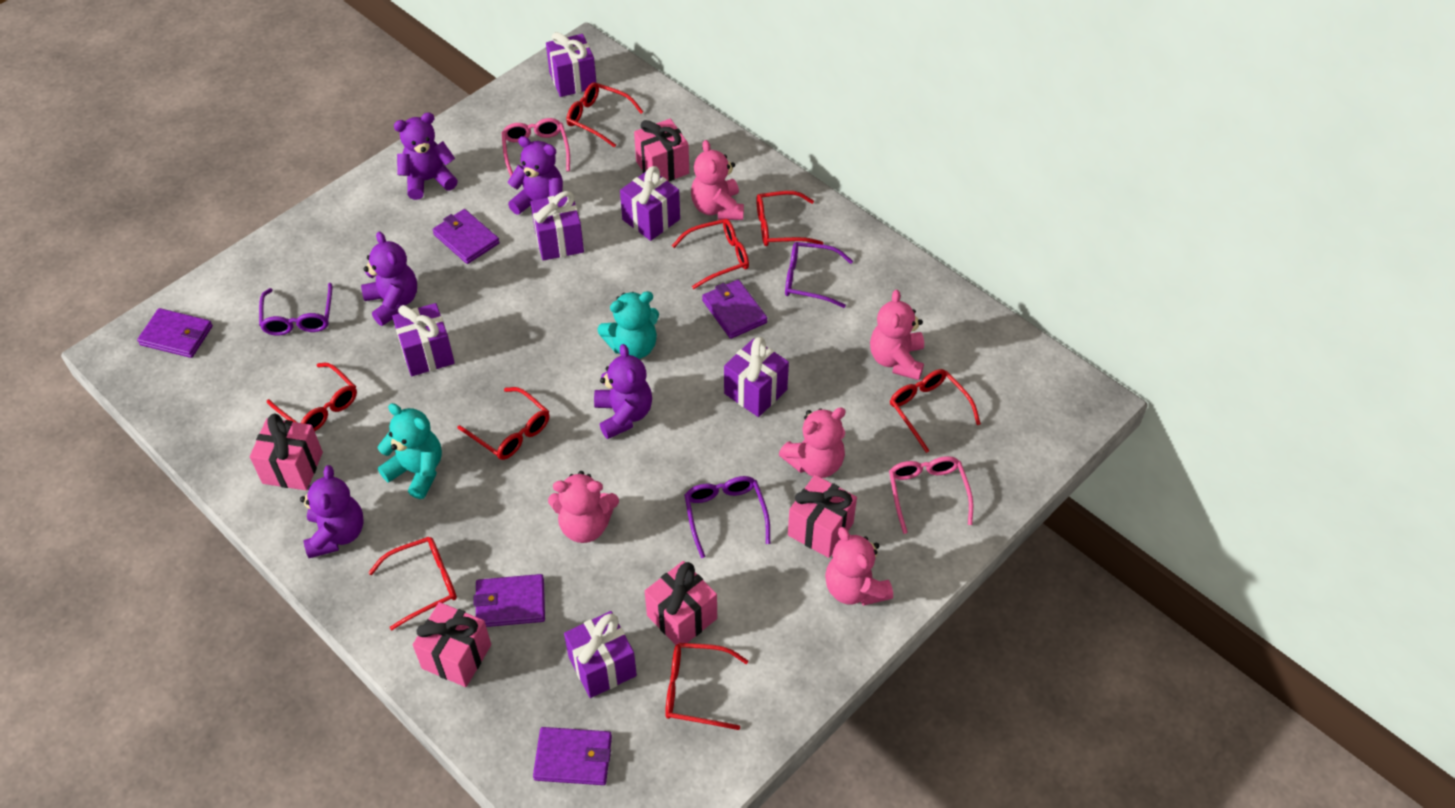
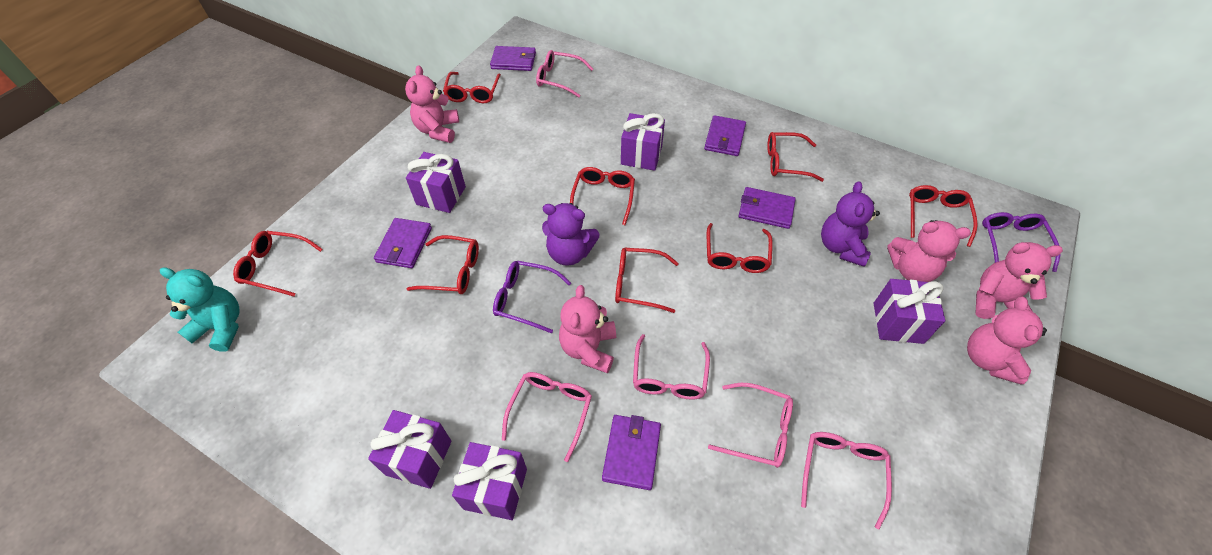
pink gift: 5 -> 0
pink glasses: 2 -> 5
purple gift: 6 -> 5
purple glasses: 3 -> 2
purple teddy bear: 5 -> 2
turquoise teddy bear: 2 -> 1

